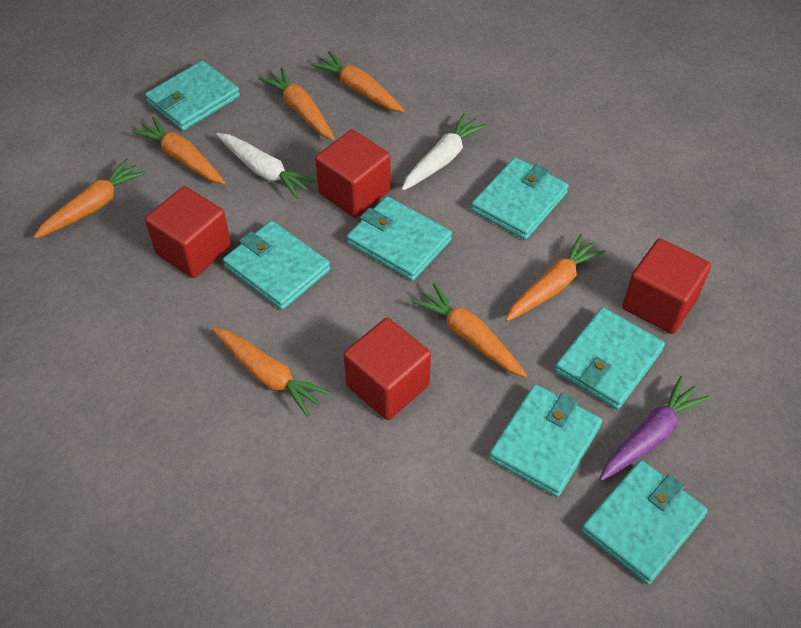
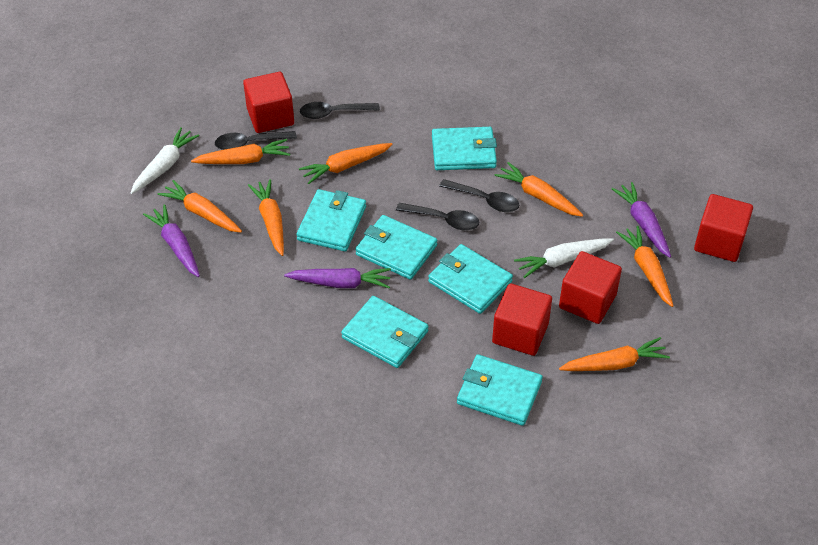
black spoon: 0 -> 4
purple carrot: 1 -> 3
turquoise wallet: 7 -> 6

